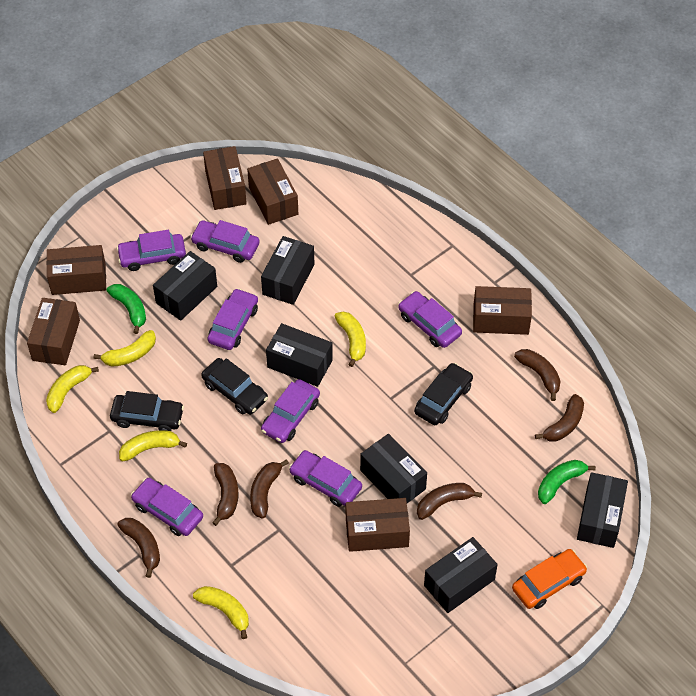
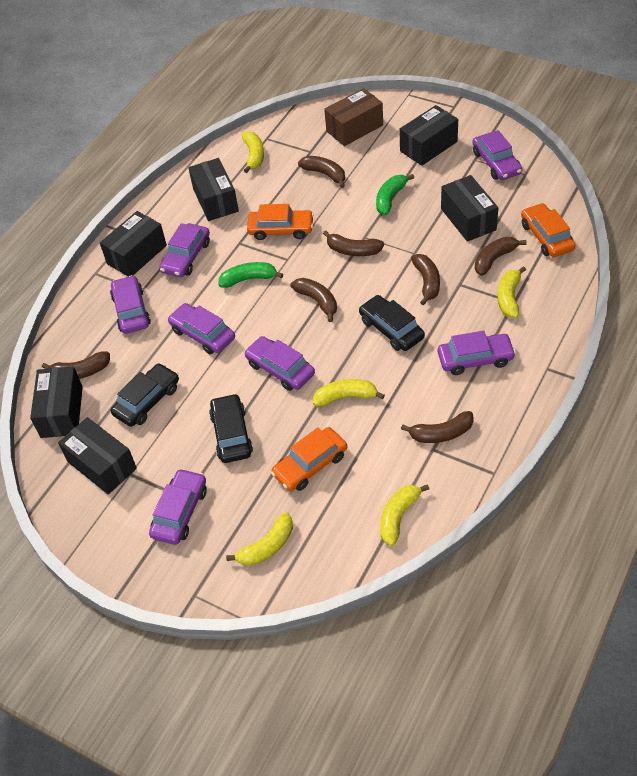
brown banana: 6 -> 7
brown box: 6 -> 1
orange car: 1 -> 3

